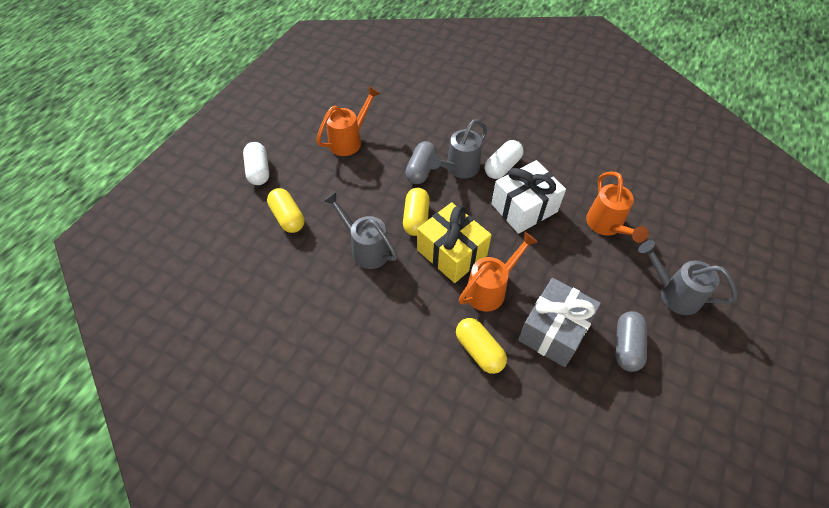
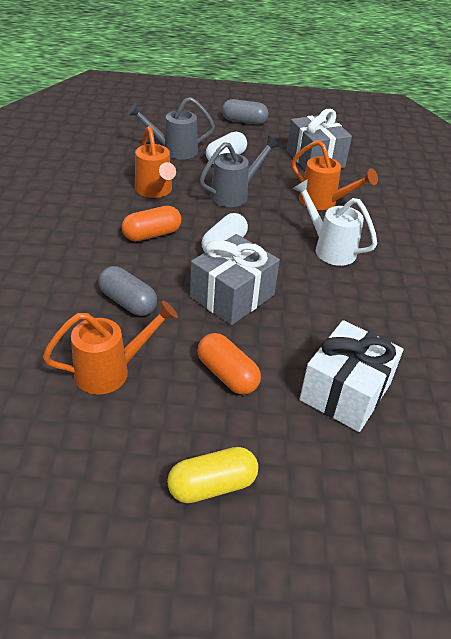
grey gift: 1 -> 2
grey watering can: 3 -> 2
orange capsule: 0 -> 2
white watering can: 0 -> 1
yellow capsule: 3 -> 1
yellow gift: 1 -> 0

